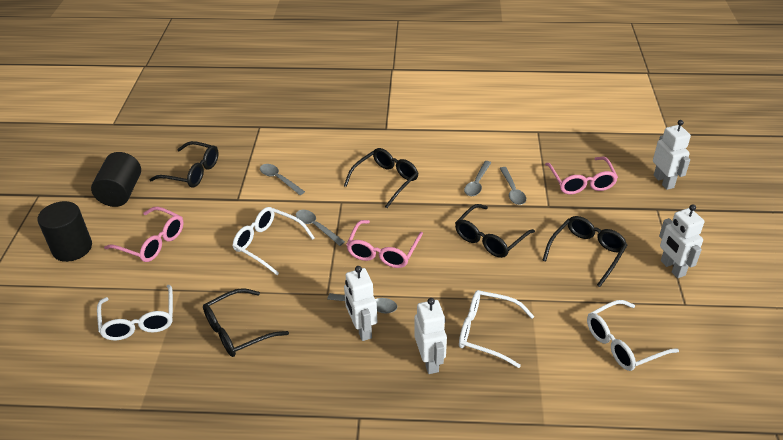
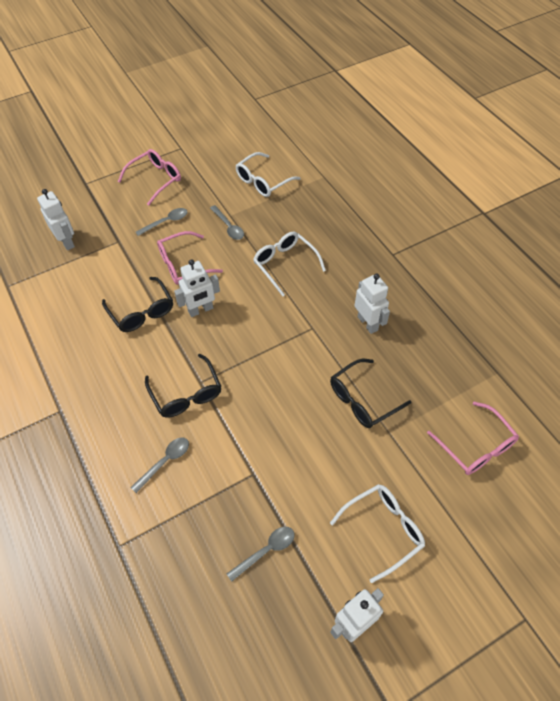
black cylinder: 2 -> 0
black glasses: 5 -> 3
grey spoon: 5 -> 4
white glasses: 4 -> 3

